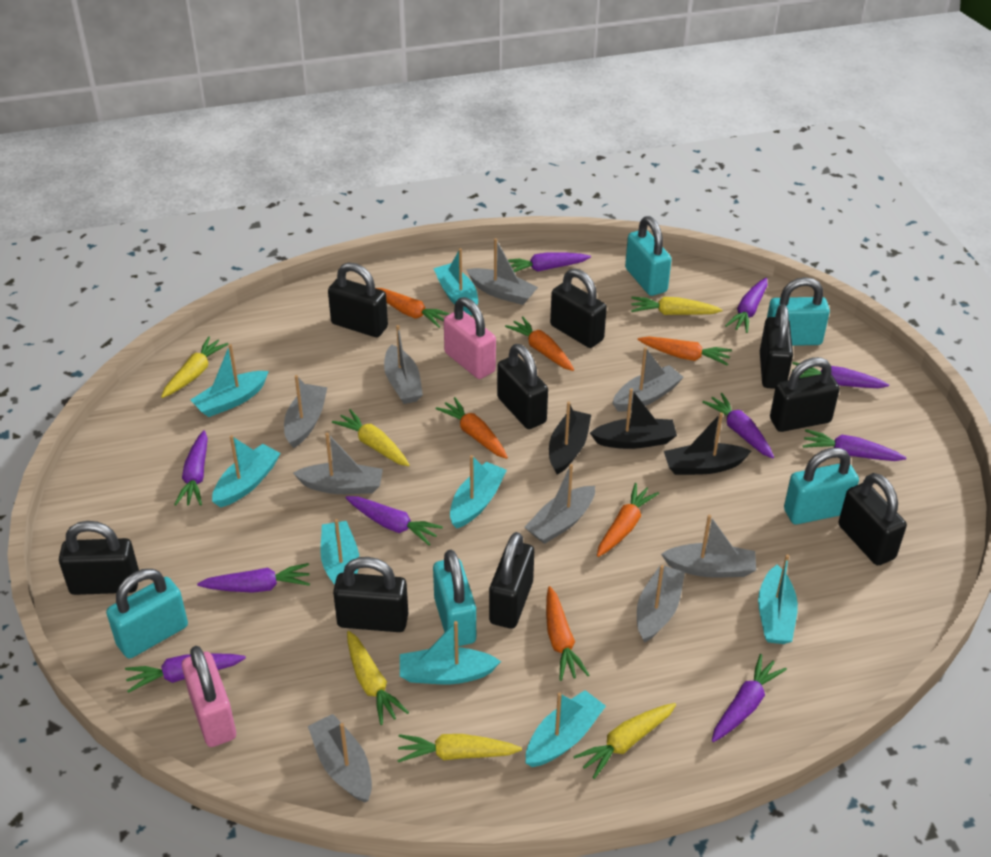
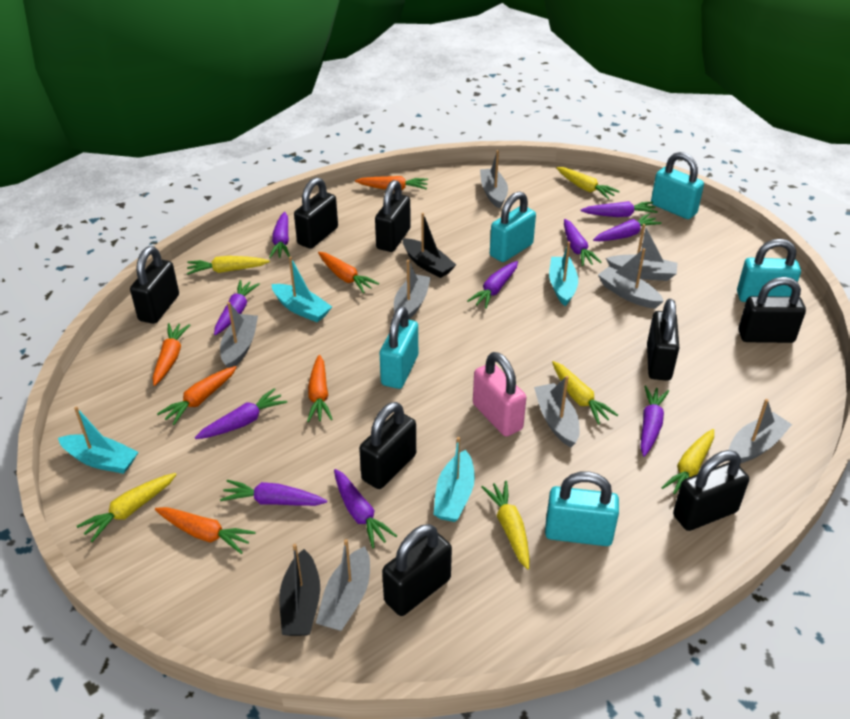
black boat: 3 -> 2
black padlock: 9 -> 8
grey boat: 9 -> 8
pink padlock: 2 -> 1
turquoise boat: 8 -> 4

